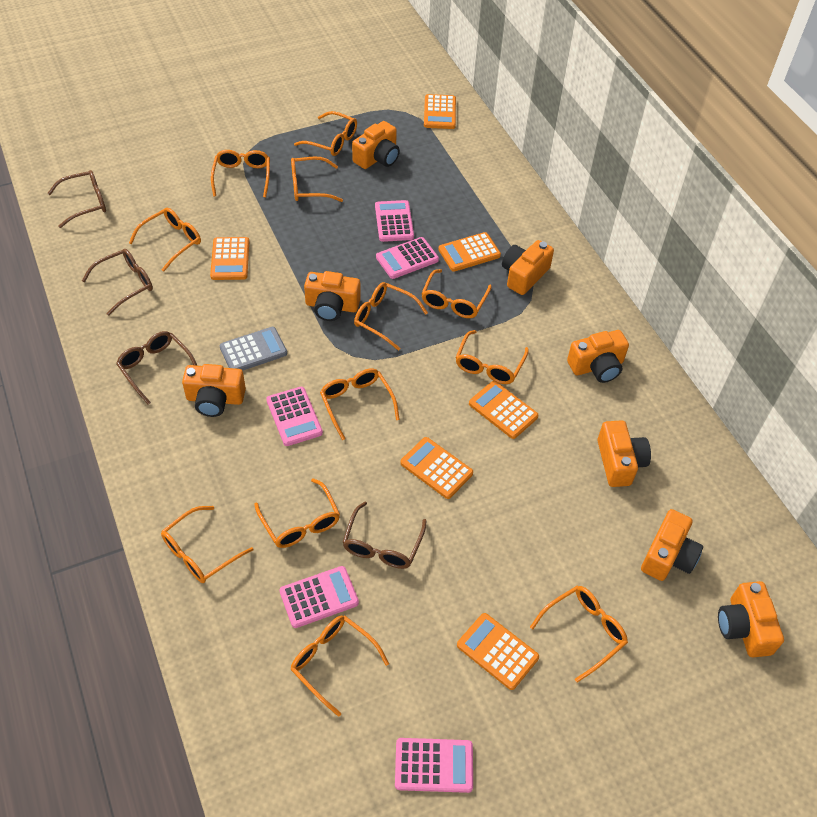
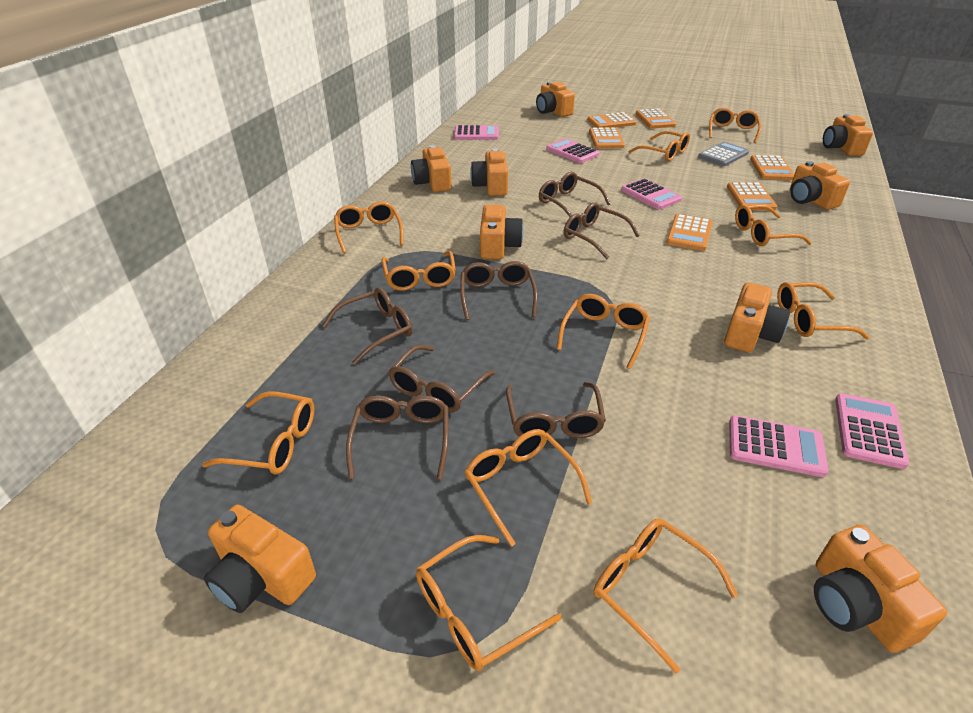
brown glasses: 4 -> 7
orange camera: 8 -> 9
orange glasses: 12 -> 11

